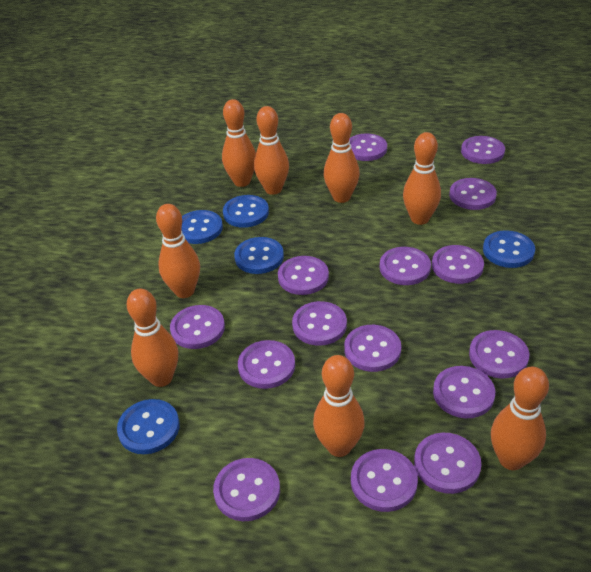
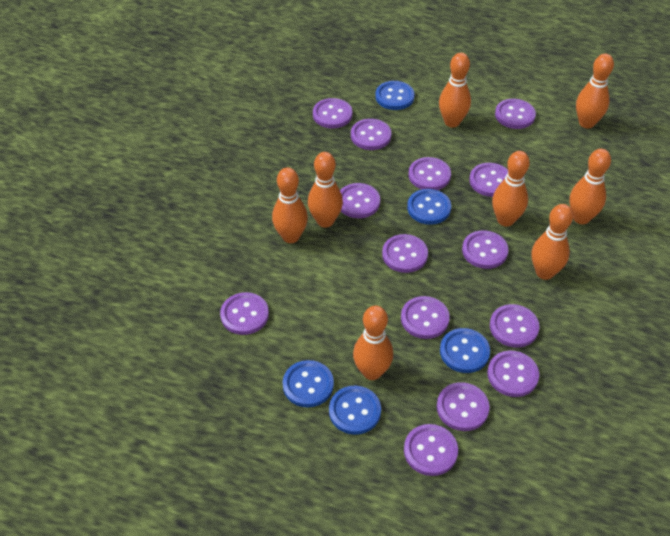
purple button: 15 -> 14

